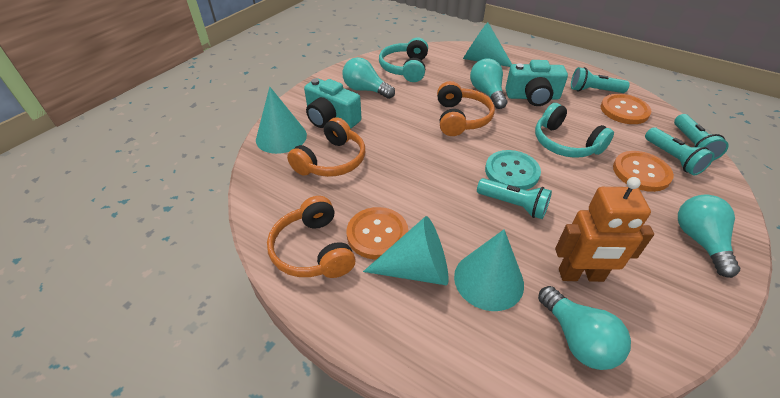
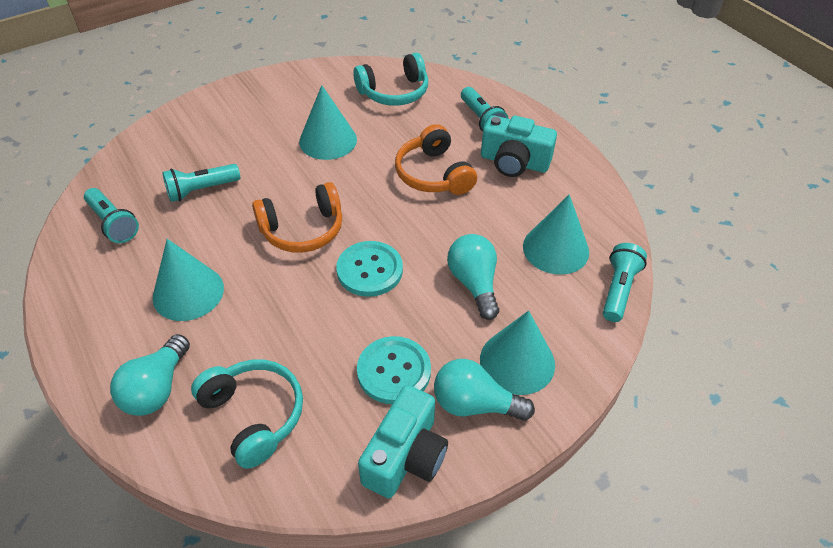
orange button: 3 -> 0
orange headphones: 3 -> 2
orange robot: 1 -> 0
turquoise button: 1 -> 2
turquoise light bulb: 4 -> 3

